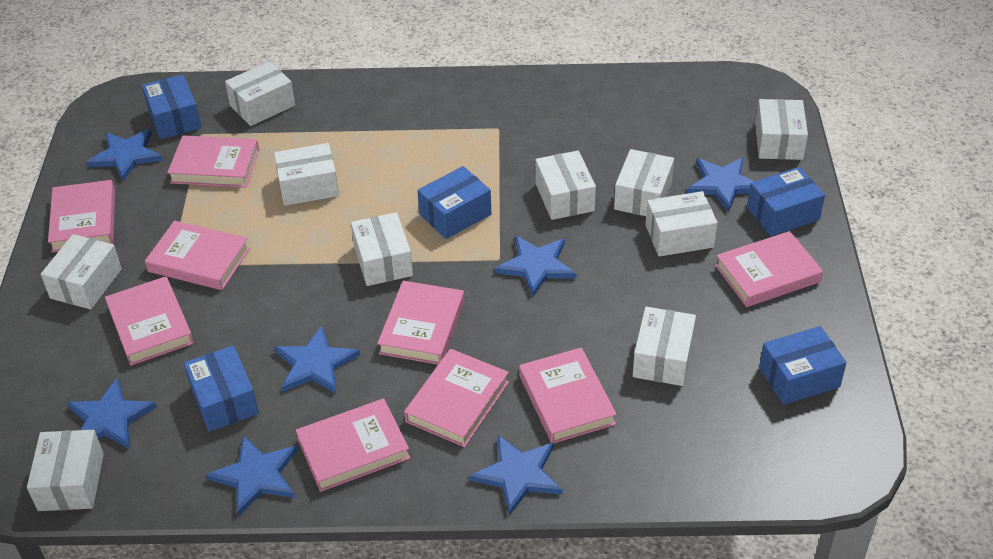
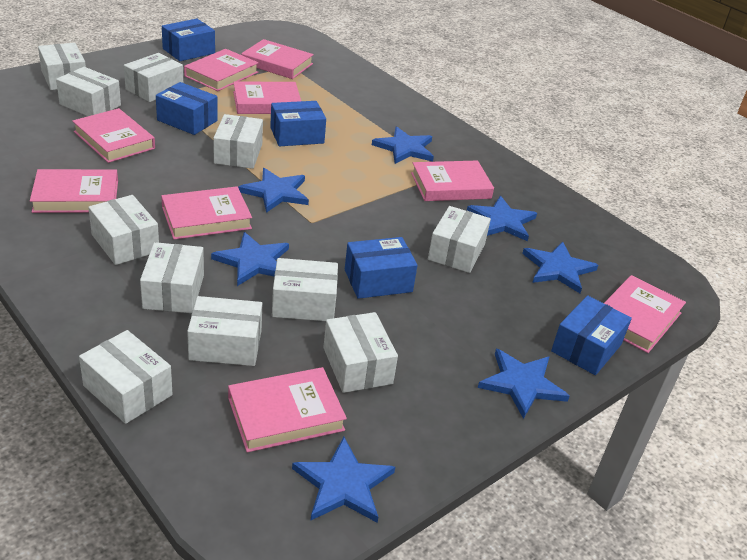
white box: 10 -> 11

